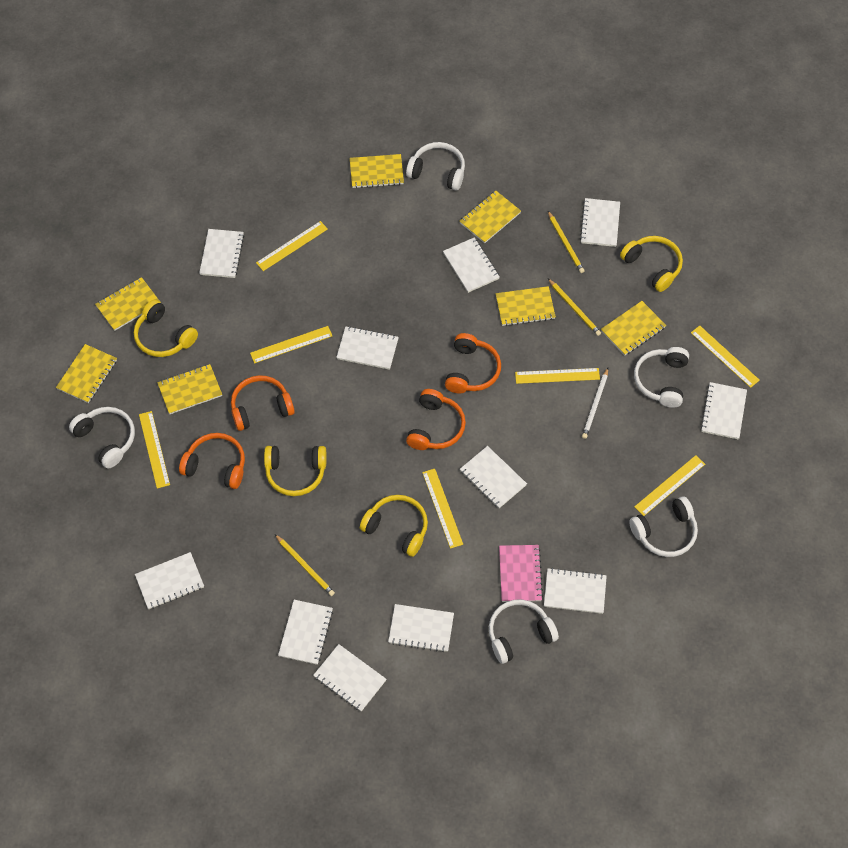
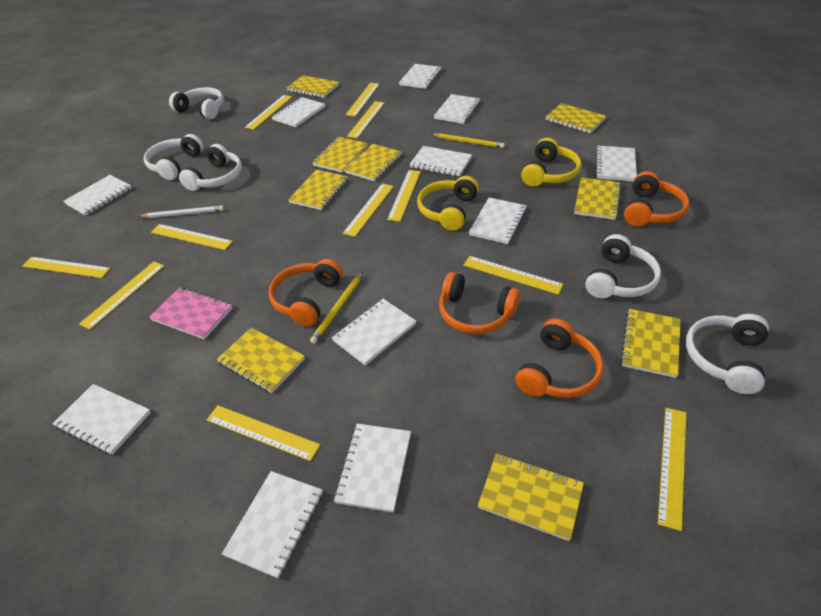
yellow headphones: 4 -> 2
yellow notebook: 7 -> 9
yellow pencil: 3 -> 2
yellow ruler: 7 -> 11

